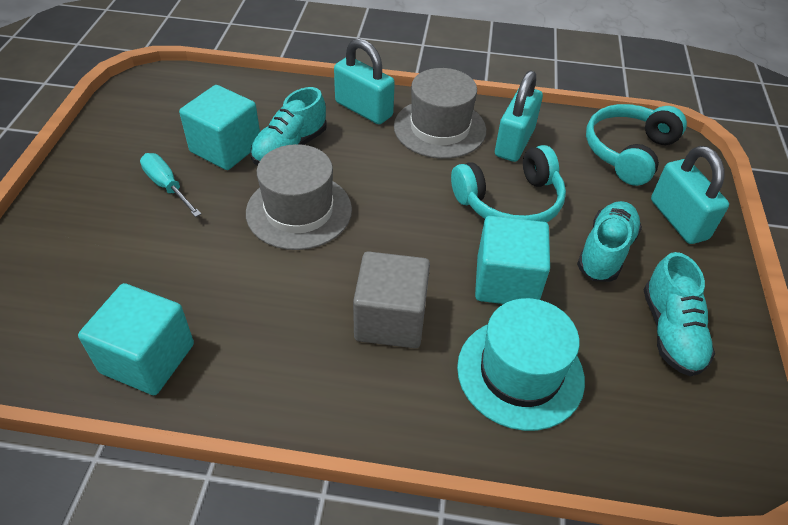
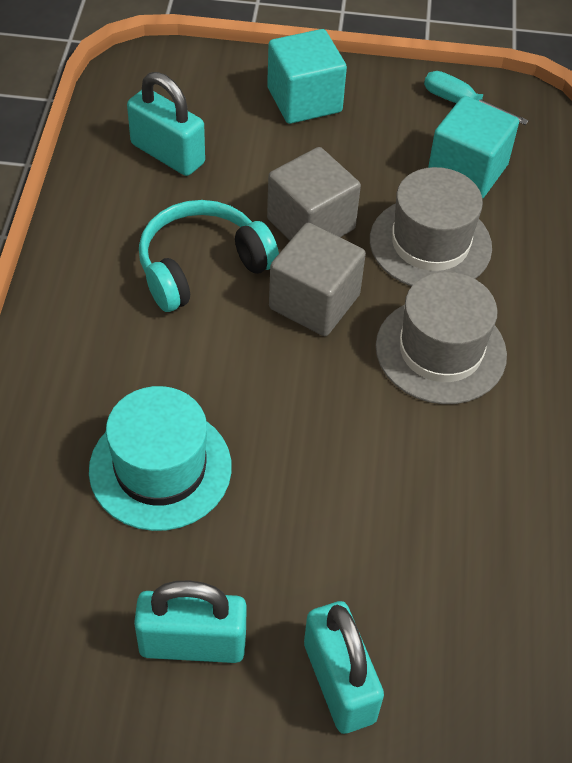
grey cube: 1 -> 2
turquoise cube: 3 -> 2
turquoise headphones: 2 -> 1
turquoise shoe: 3 -> 0

